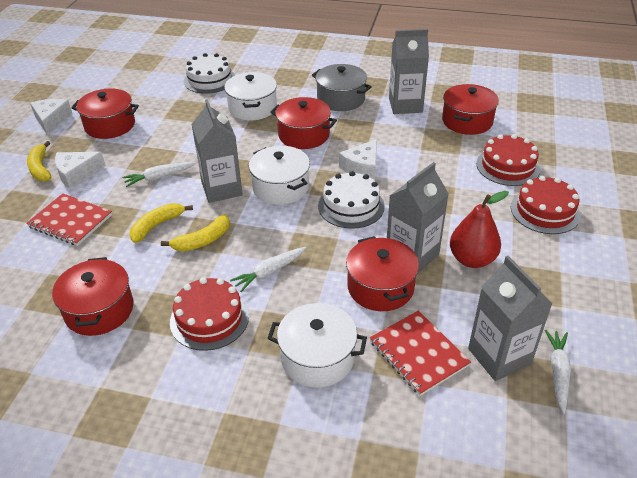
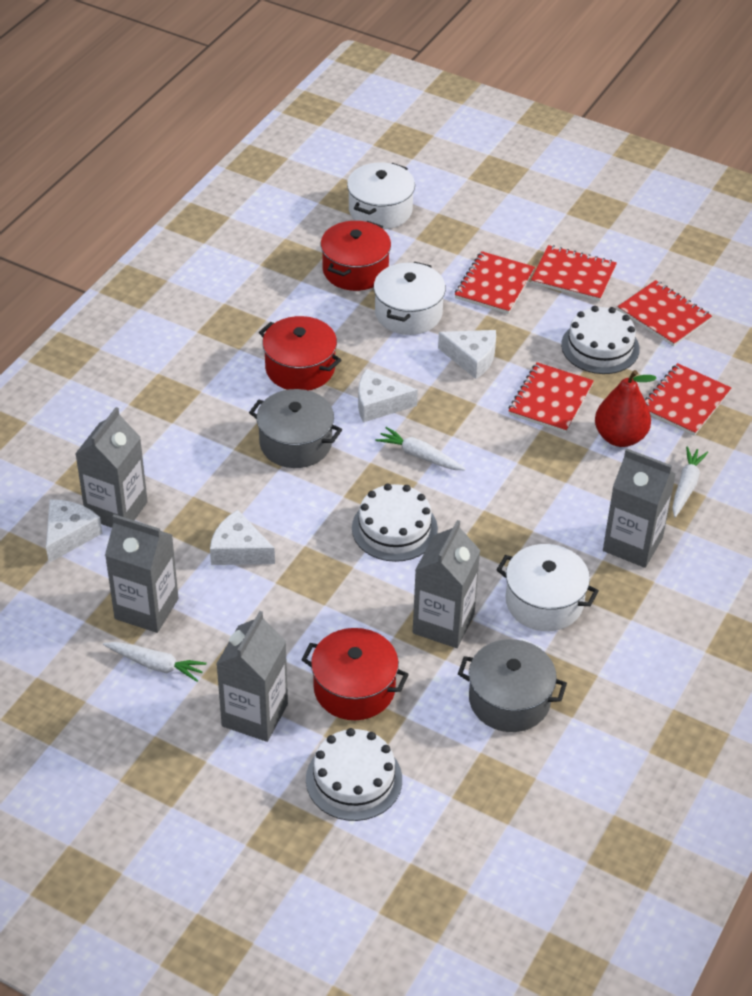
grey carton: 4 -> 5
grey pot: 1 -> 2
red cake: 3 -> 0
red notebook: 2 -> 5
red pot: 5 -> 3
white cake: 2 -> 3
white cheese: 3 -> 4
yellow banana: 3 -> 0

